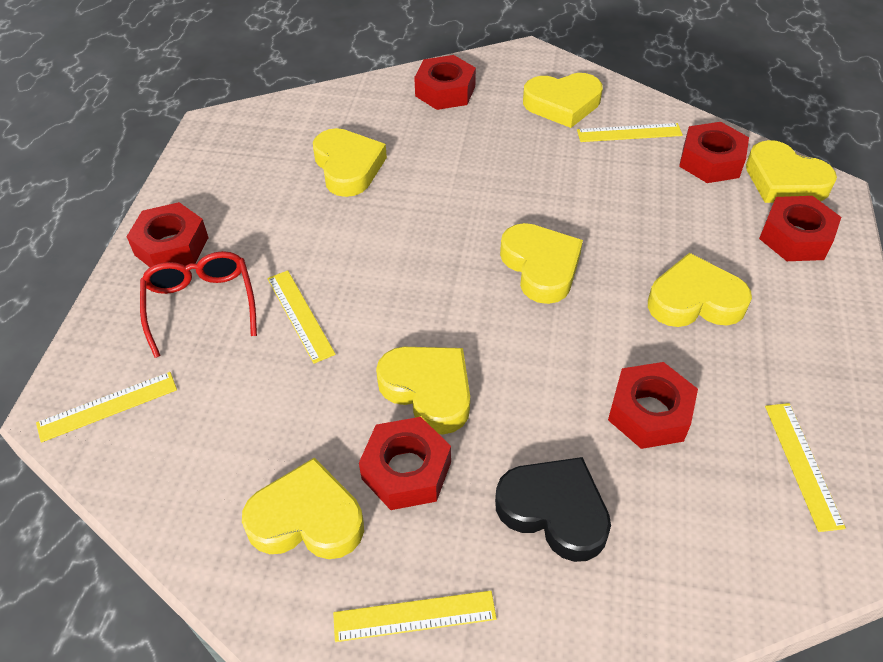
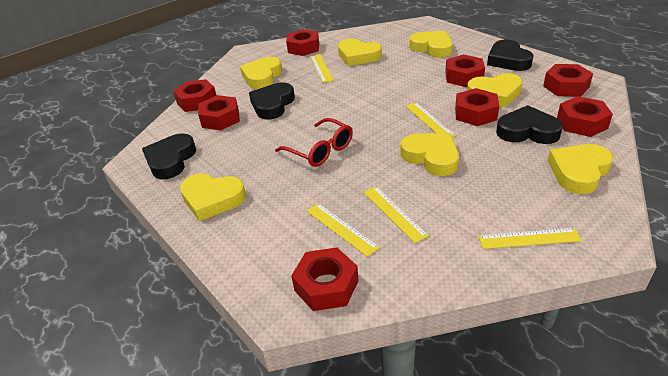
black heart: 1 -> 4
red nut: 6 -> 8

